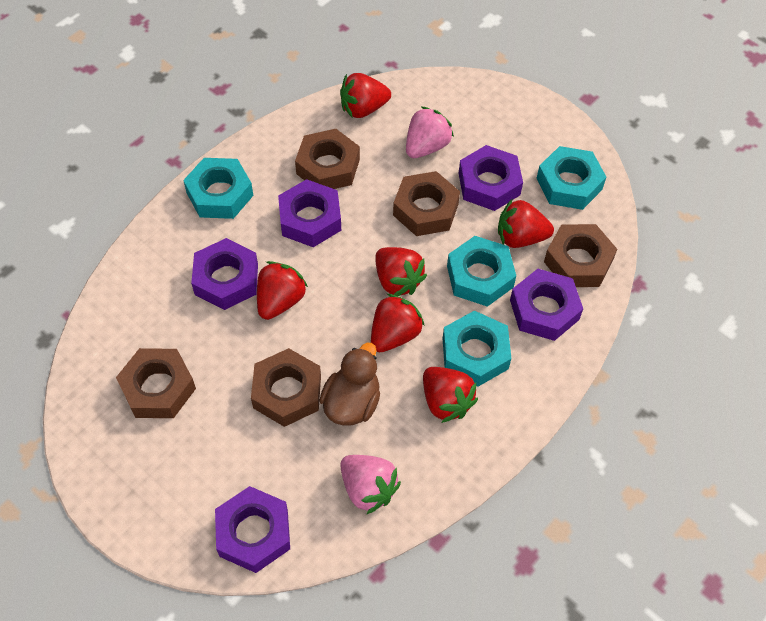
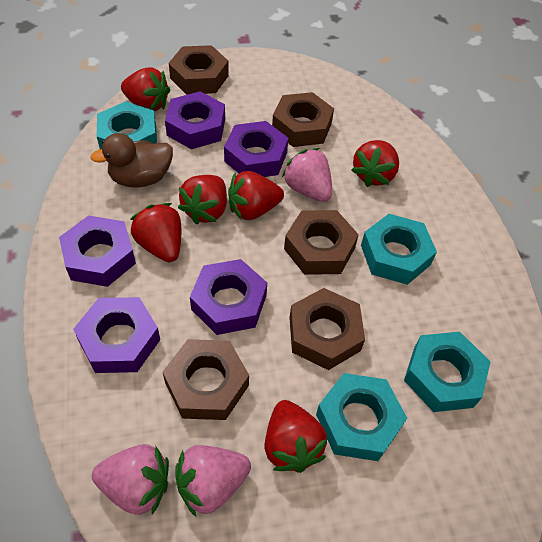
pink strawberry: 2 -> 3

